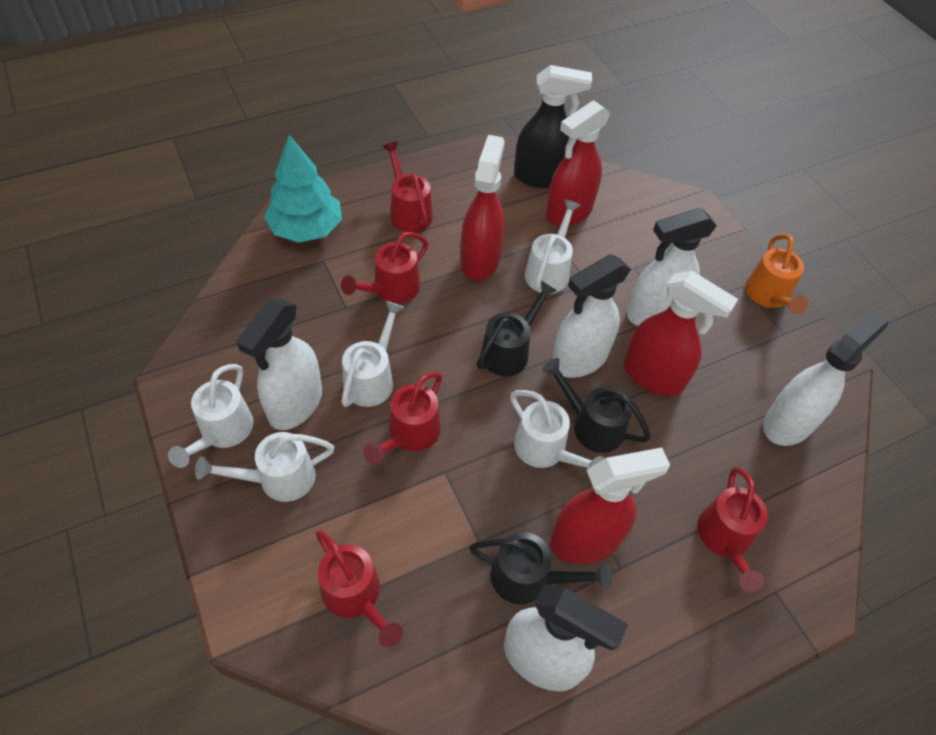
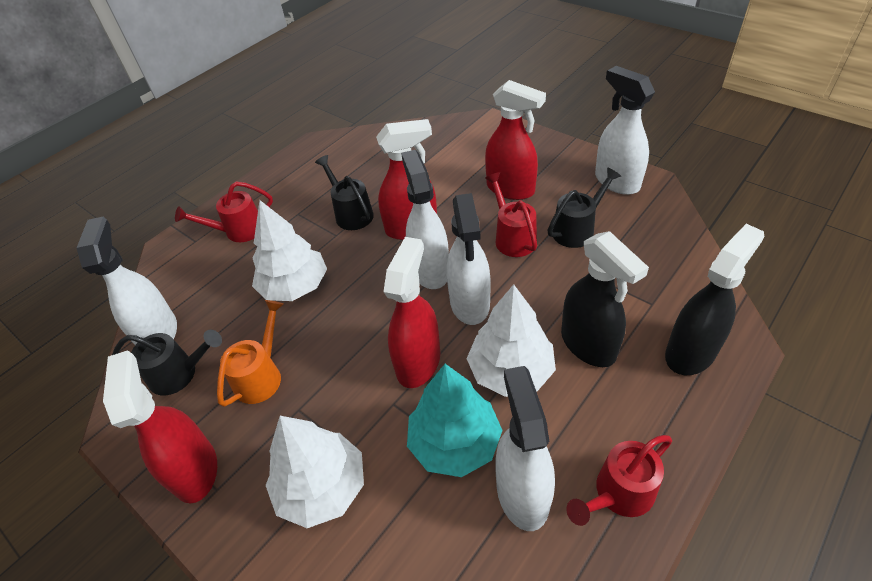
black spray bottle: 1 -> 2
red watering can: 5 -> 3
white tree: 0 -> 3
white watering can: 5 -> 0

